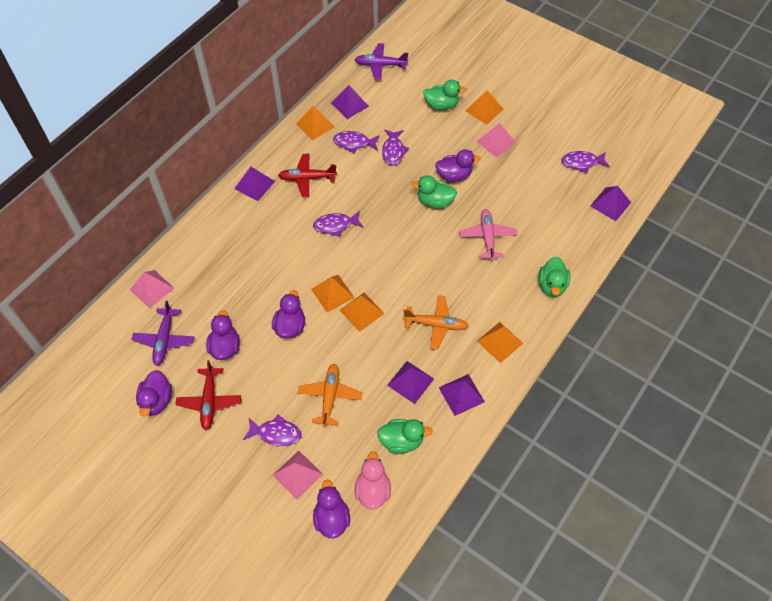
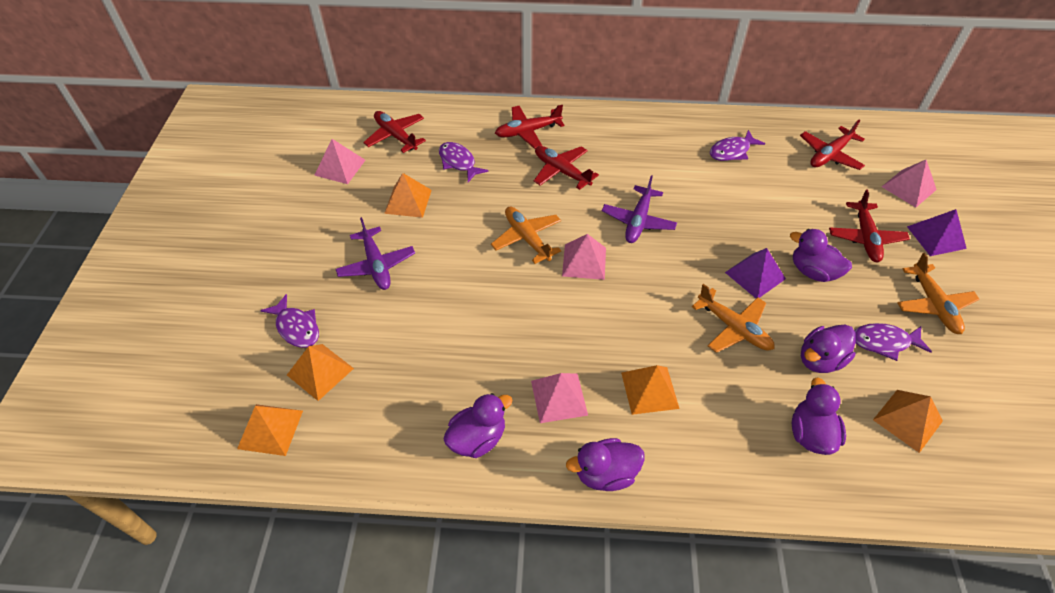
green duck: 4 -> 0
orange plane: 2 -> 3
pink duck: 1 -> 0
pink plane: 1 -> 0
pink pyramid: 3 -> 4
purple fish: 5 -> 4
purple pyramid: 5 -> 2
red plane: 2 -> 5

